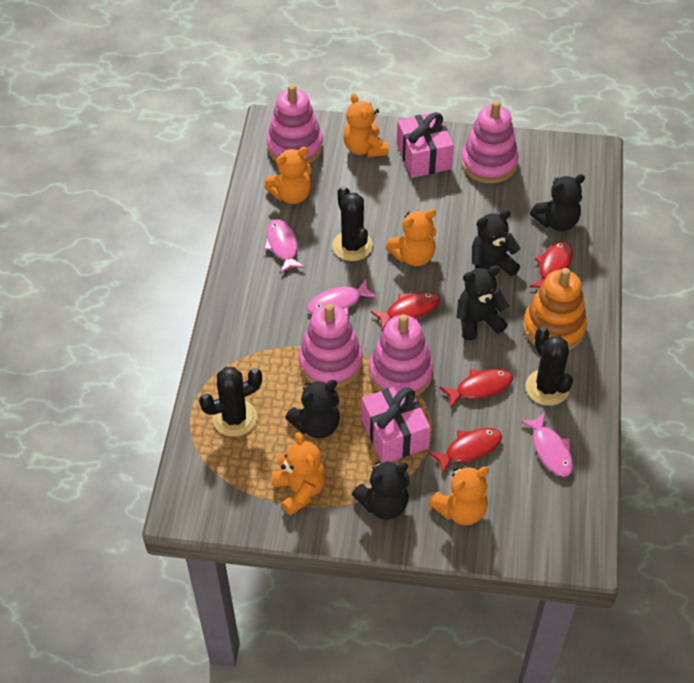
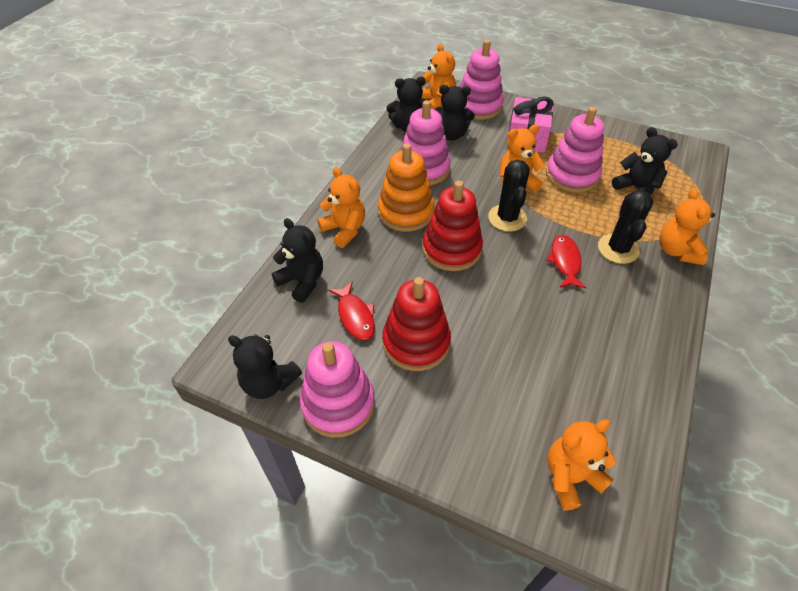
black cactus: 3 -> 2
pink fish: 3 -> 0
pink gift: 2 -> 1
red fish: 4 -> 2
red stacking toy: 0 -> 2

